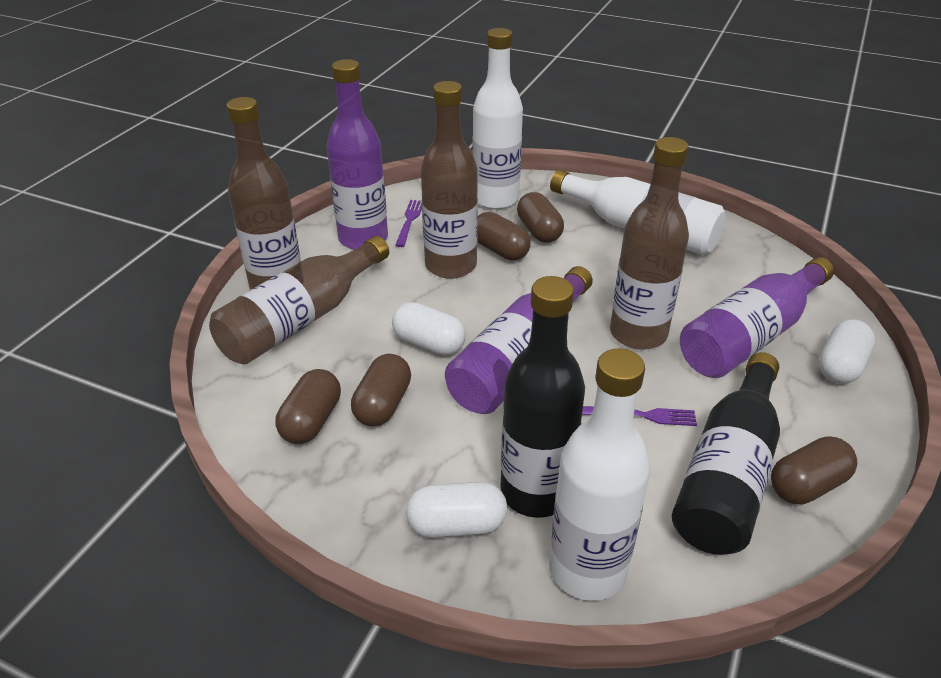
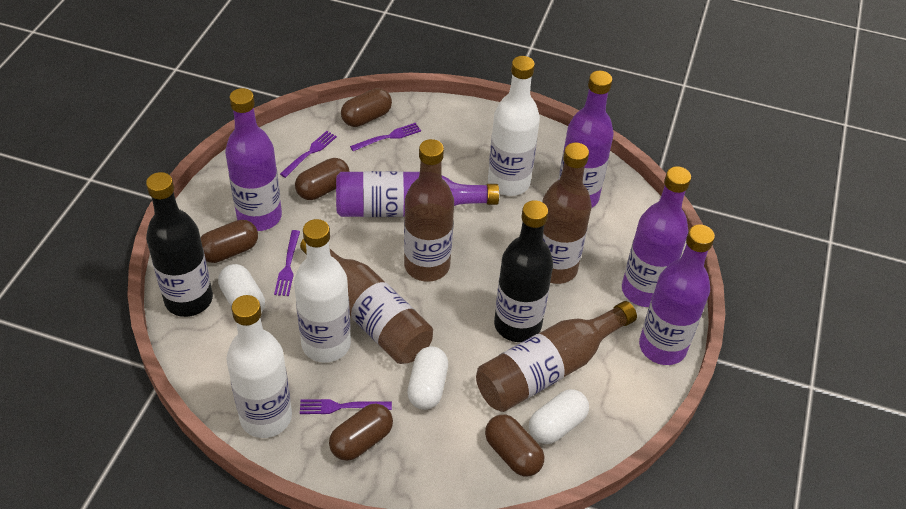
purple bottle: 3 -> 5
purple fork: 2 -> 4

